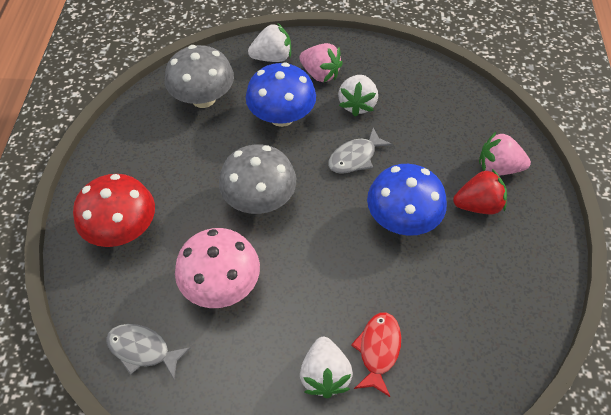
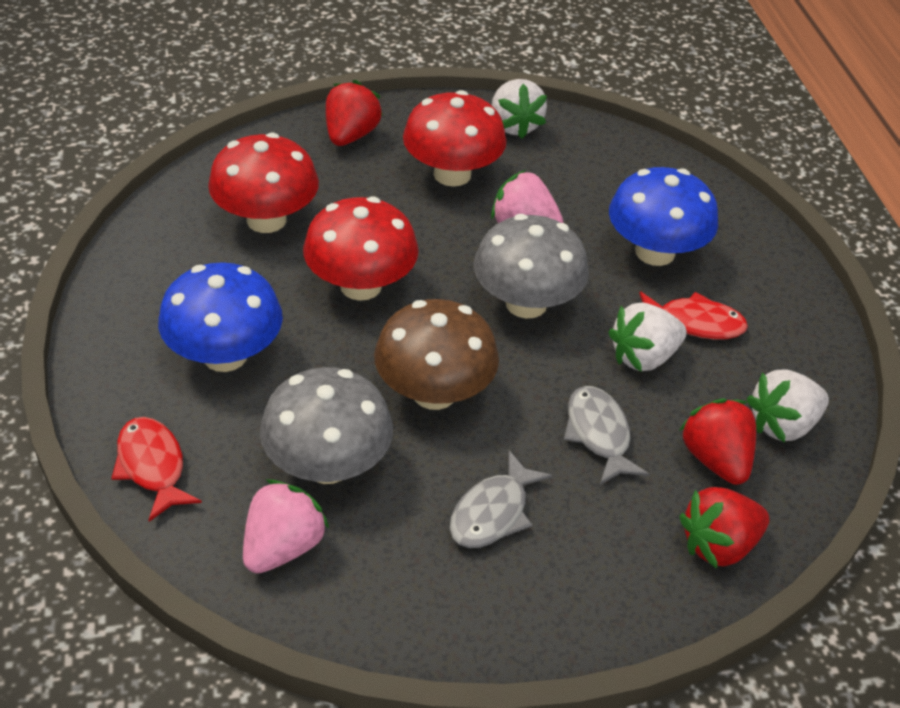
brown mushroom: 0 -> 1
pink mushroom: 1 -> 0
red fish: 1 -> 2
red mushroom: 1 -> 3
red strawberry: 1 -> 3

